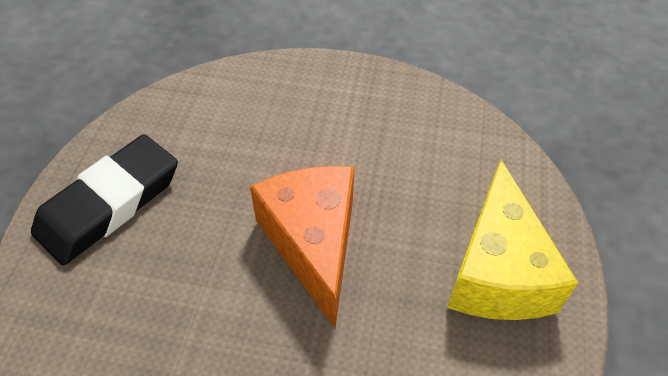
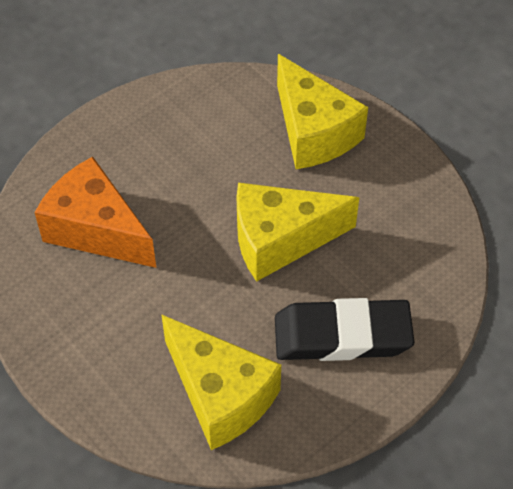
yellow cheese: 1 -> 3

